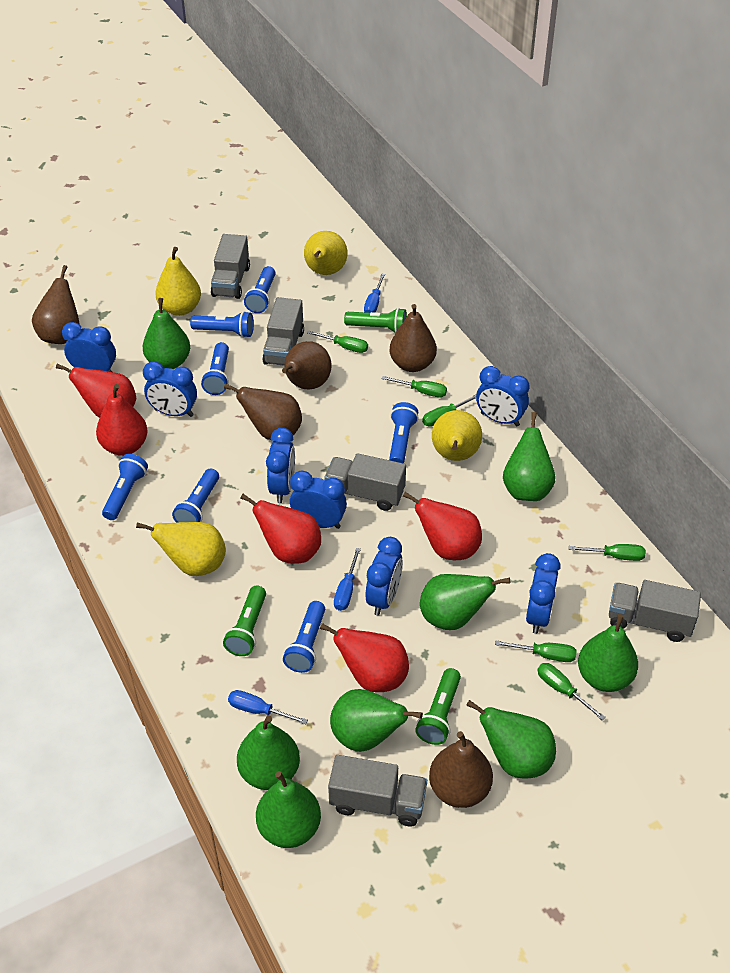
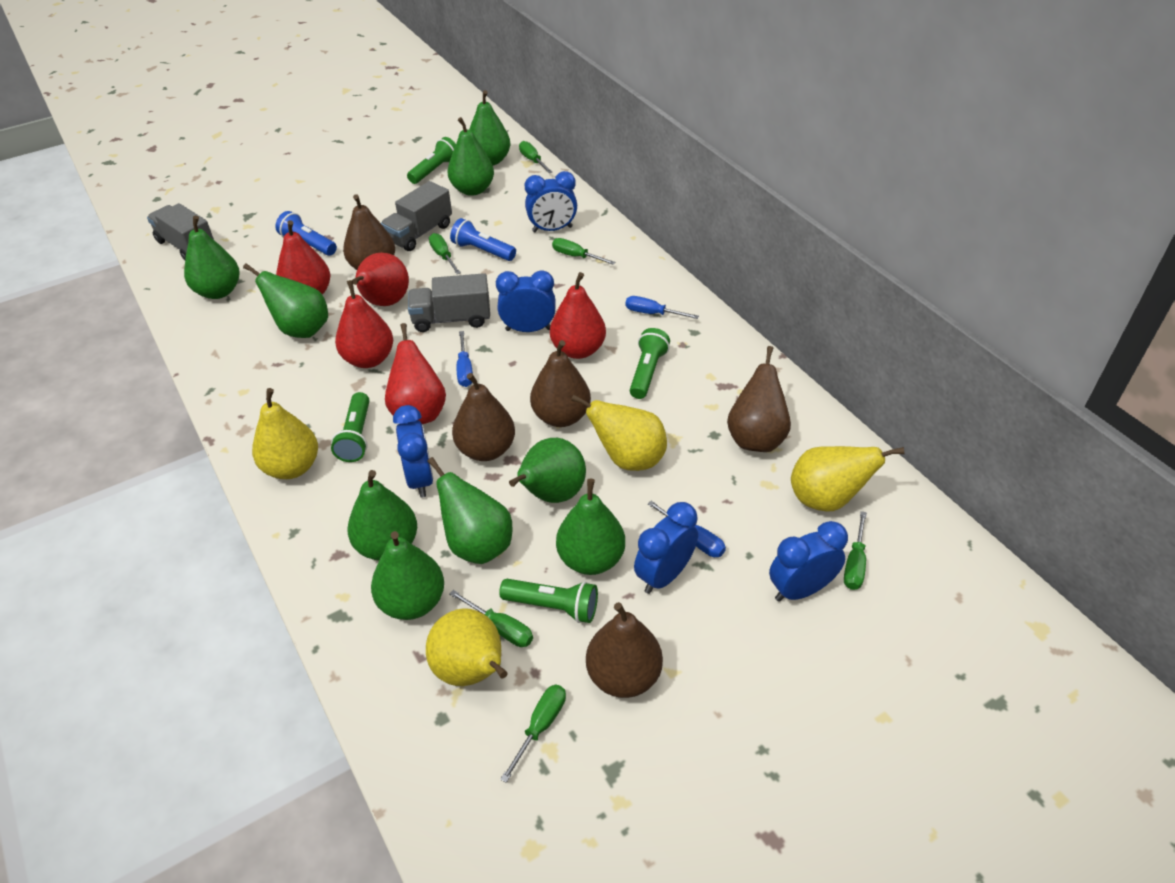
blue clock: 7 -> 5
blue flashlight: 7 -> 2
green flashlight: 3 -> 4
green pear: 8 -> 9
grey truck: 5 -> 3

